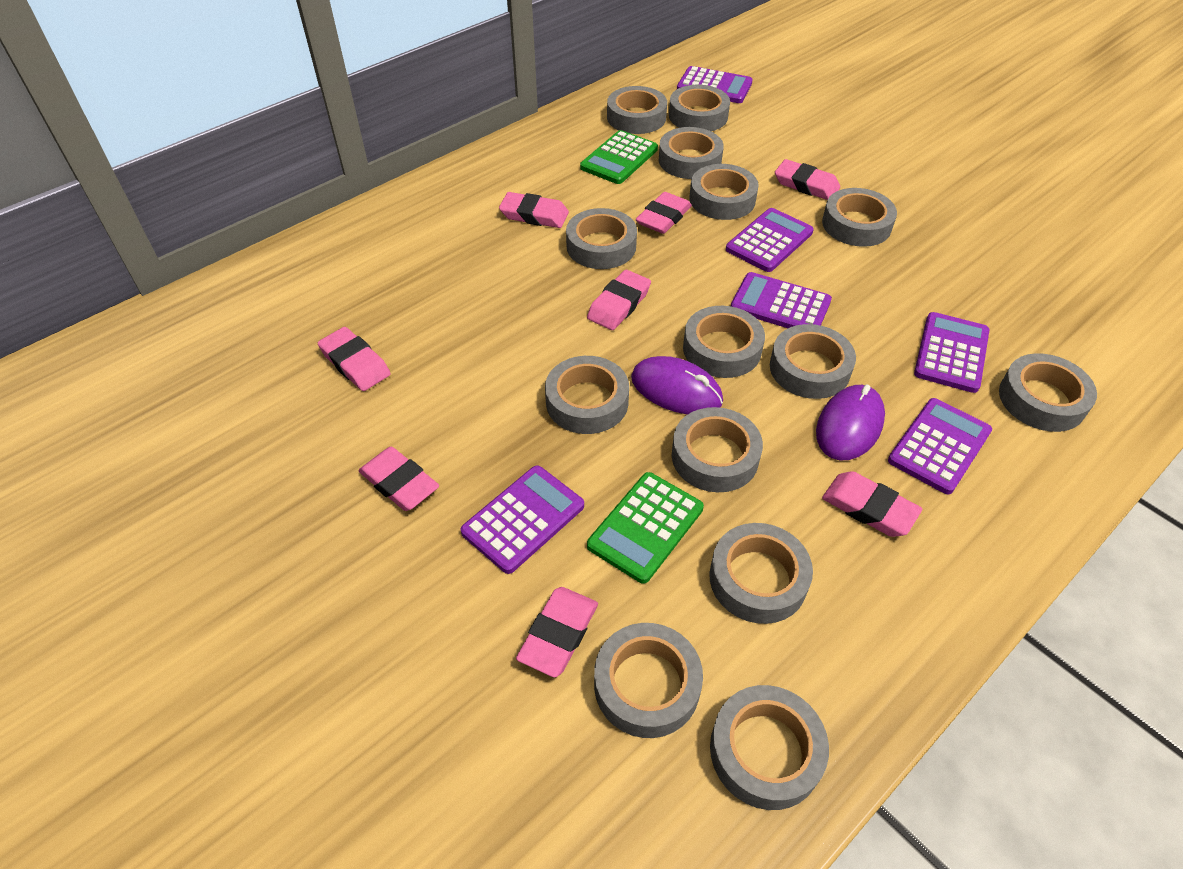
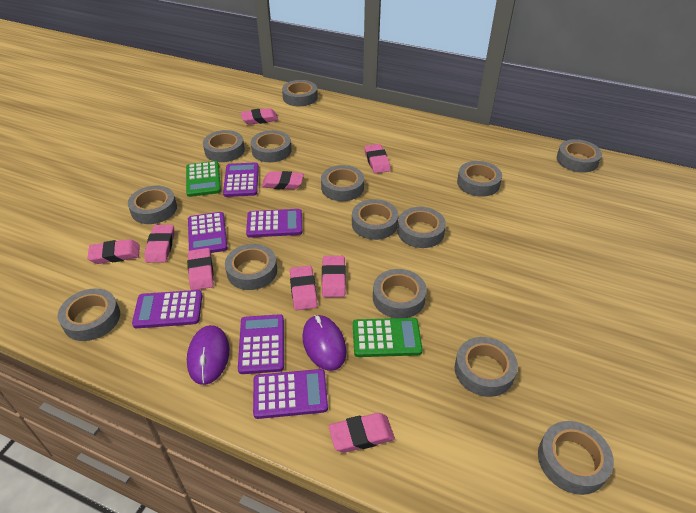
pink eraser: 8 -> 9

